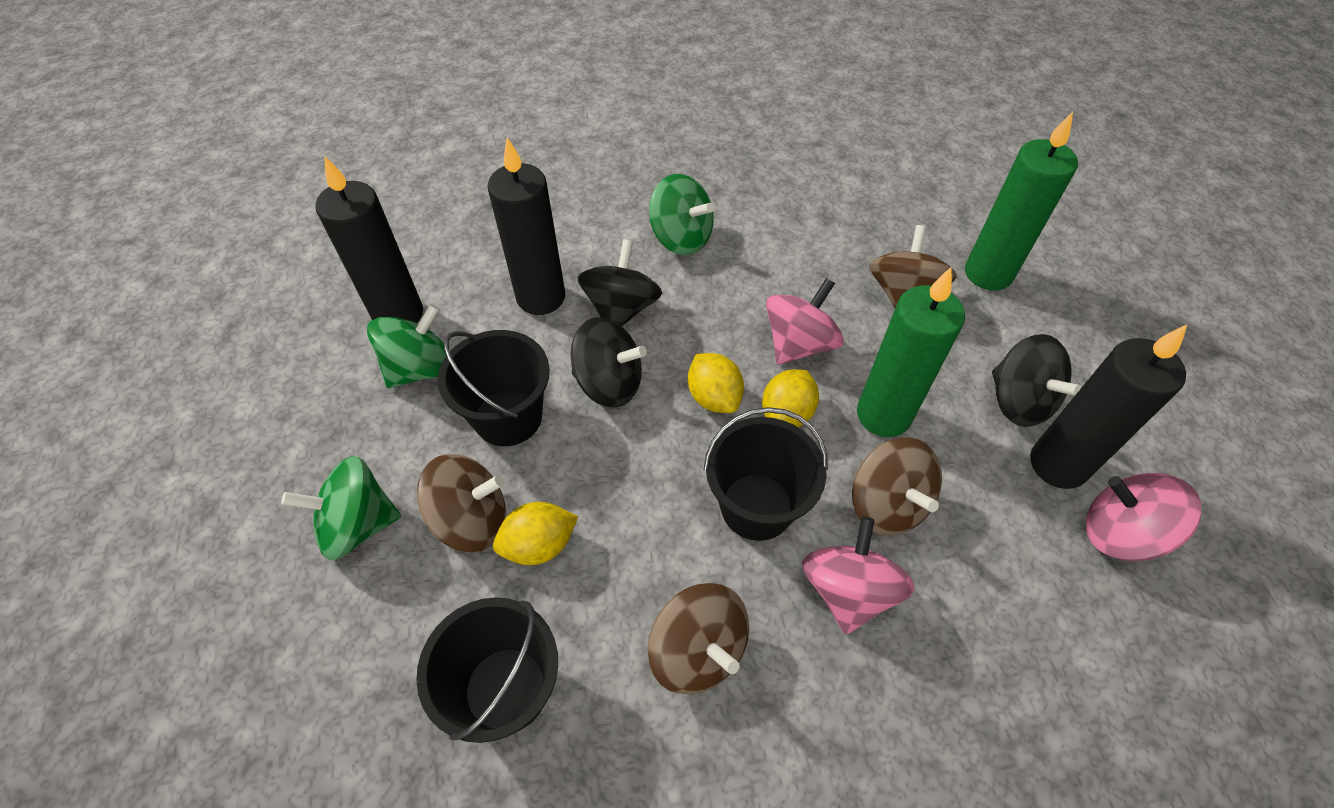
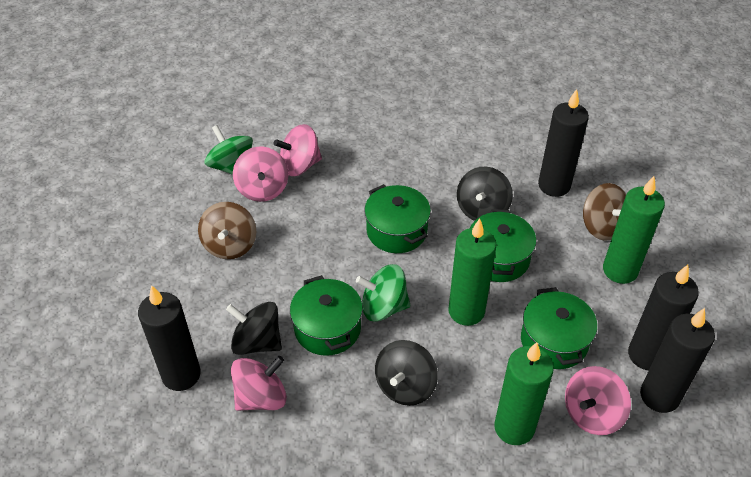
black bucket: 3 -> 0
black candle: 3 -> 4
brown spinning top: 4 -> 2
green candle: 2 -> 3
green pot: 0 -> 4
green spinning top: 3 -> 2
pink spinning top: 3 -> 4
yellow lemon: 3 -> 0

